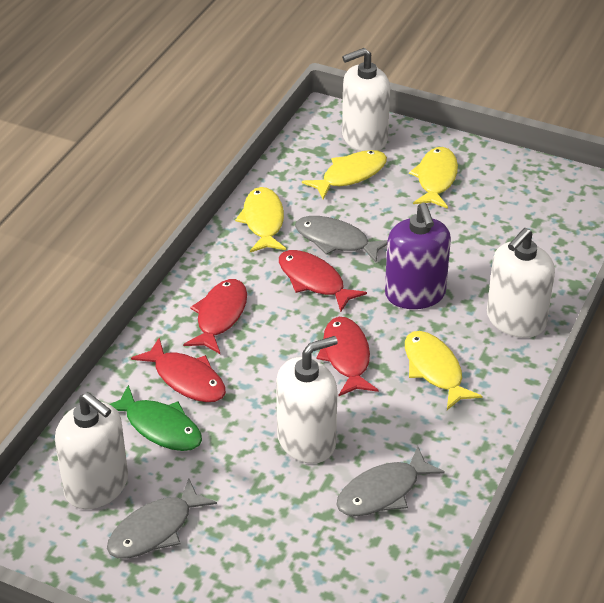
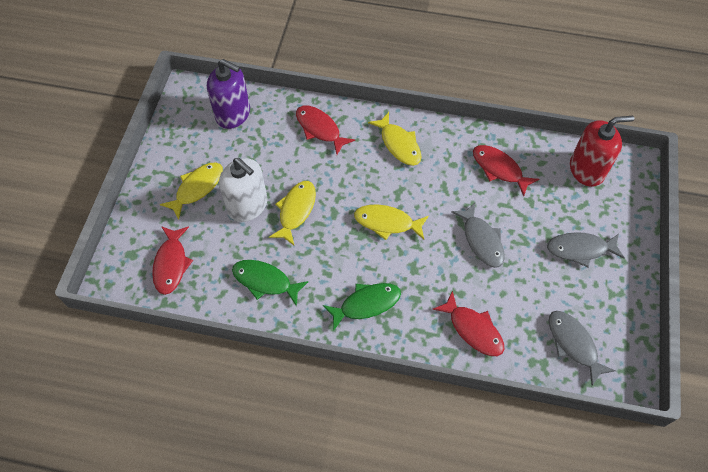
green fish: 1 -> 2
red soap dispenser: 0 -> 1
white soap dispenser: 4 -> 1

